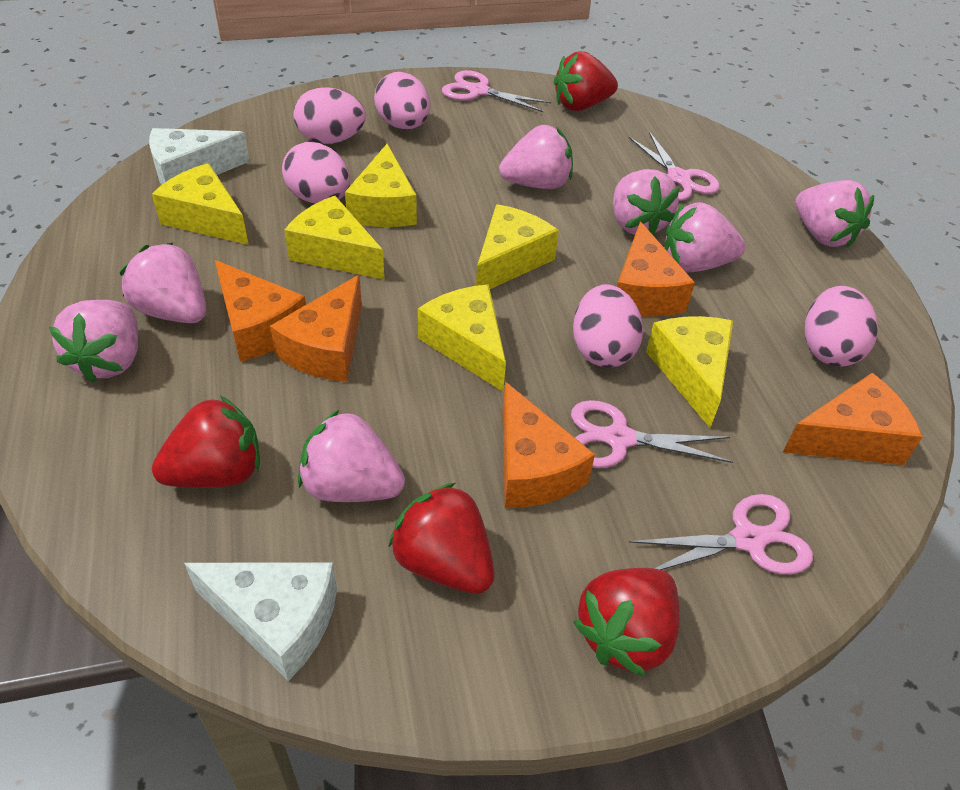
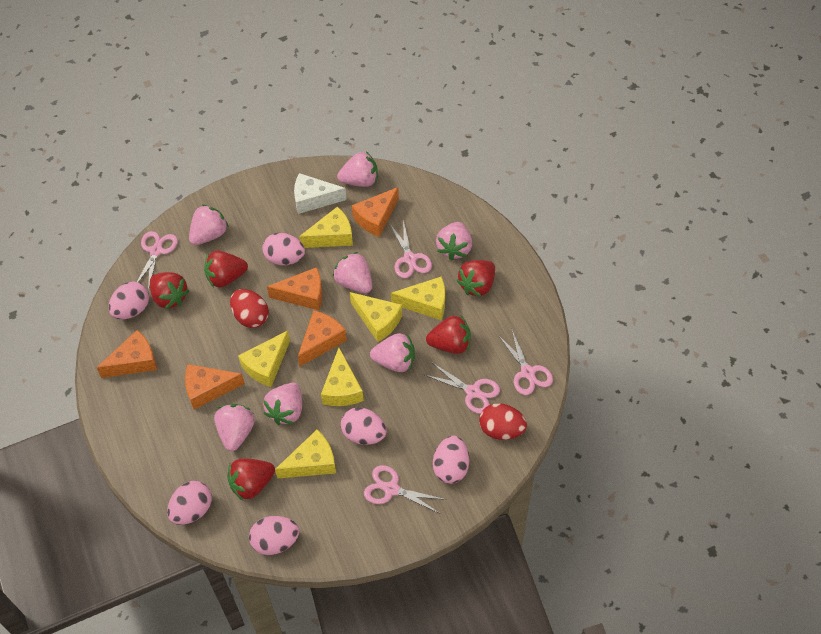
pink egg: 5 -> 6
pink scissors: 4 -> 5
red egg: 0 -> 2
red strawberry: 4 -> 5
white cheese: 2 -> 1

